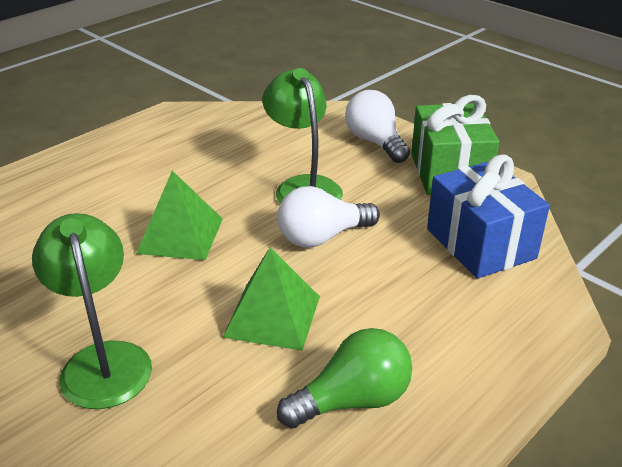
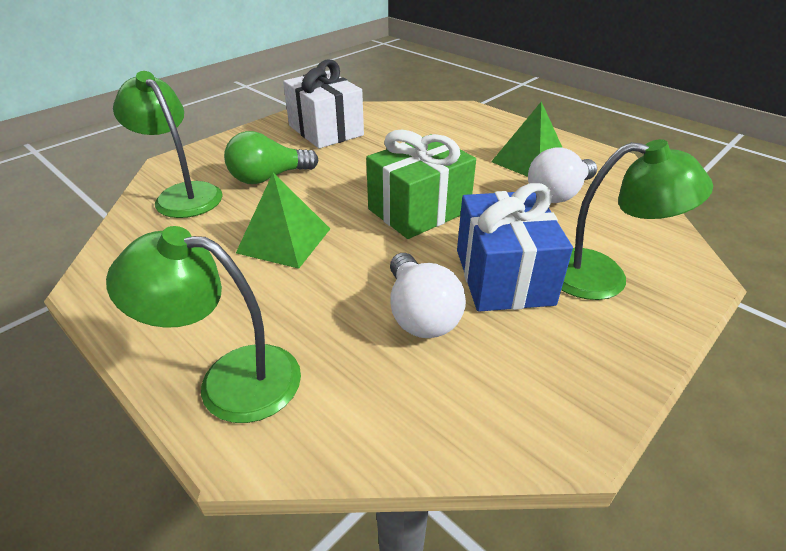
green lamp: 2 -> 3
white gift: 0 -> 1

